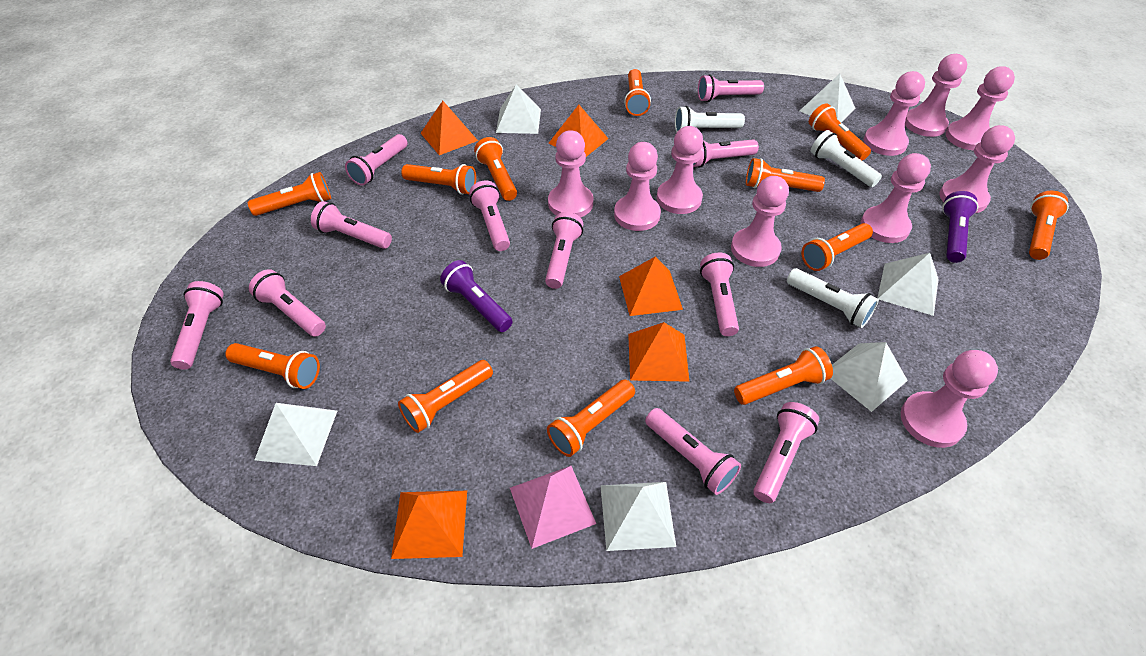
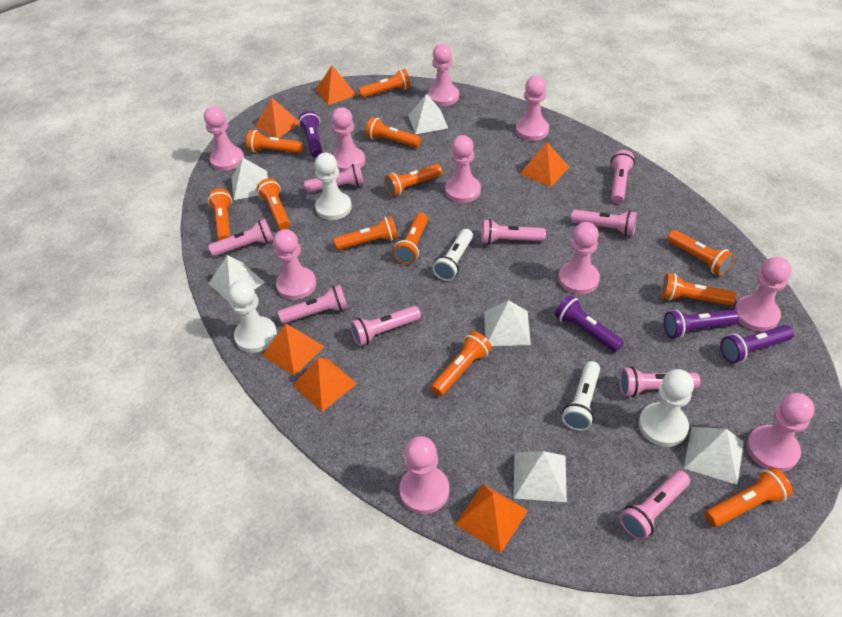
orange pyramid: 5 -> 6
pink flashlight: 11 -> 9
pink pyramid: 1 -> 0
purple flashlight: 2 -> 4
white flashlight: 3 -> 2
white pawn: 0 -> 3

